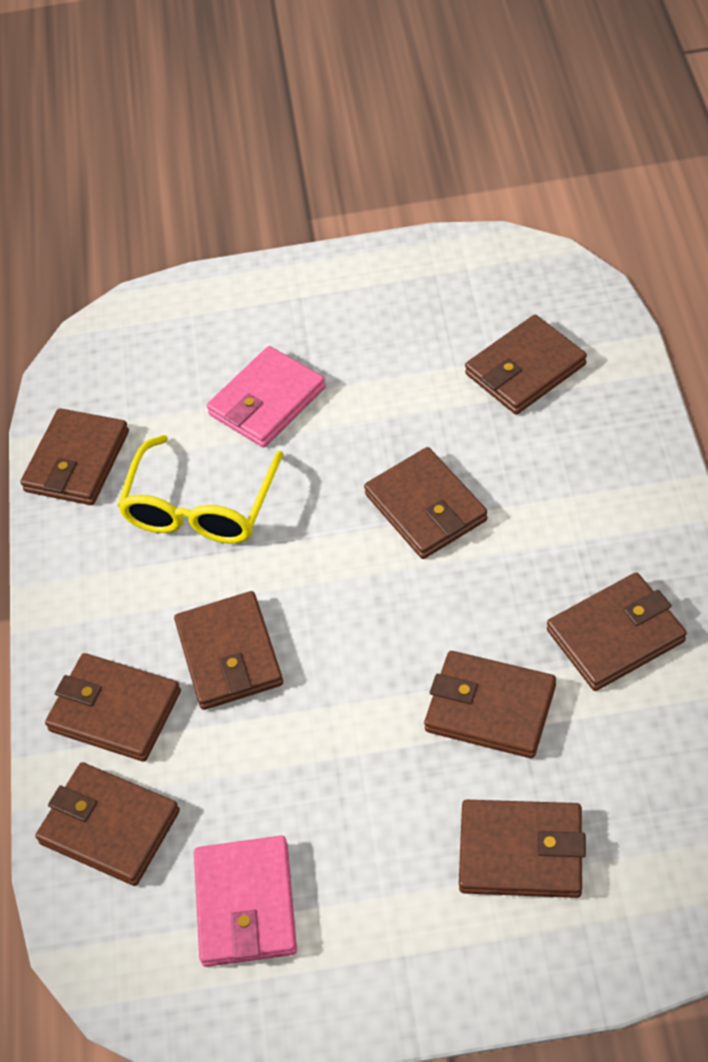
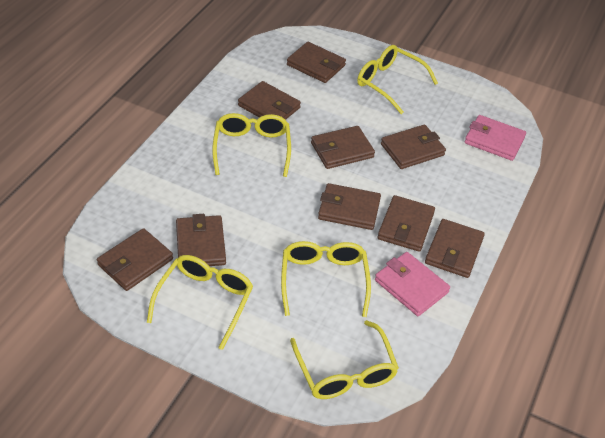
yellow glasses: 1 -> 5

